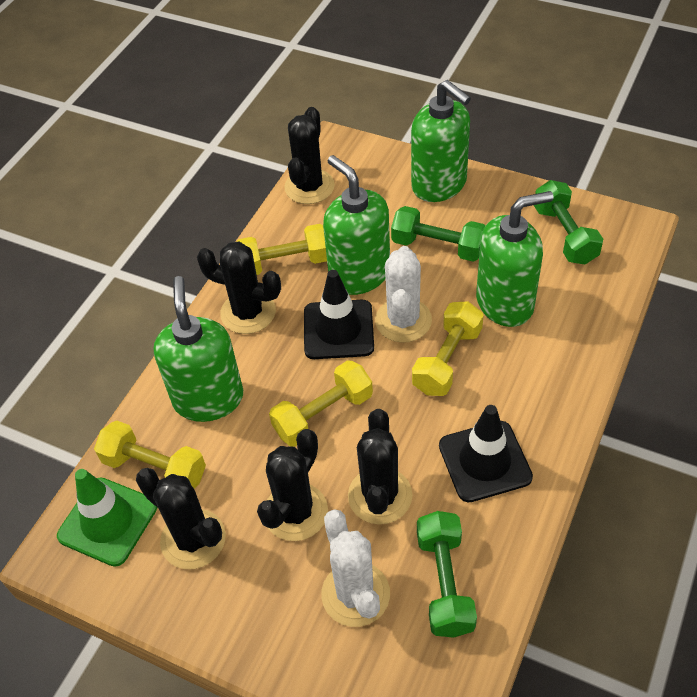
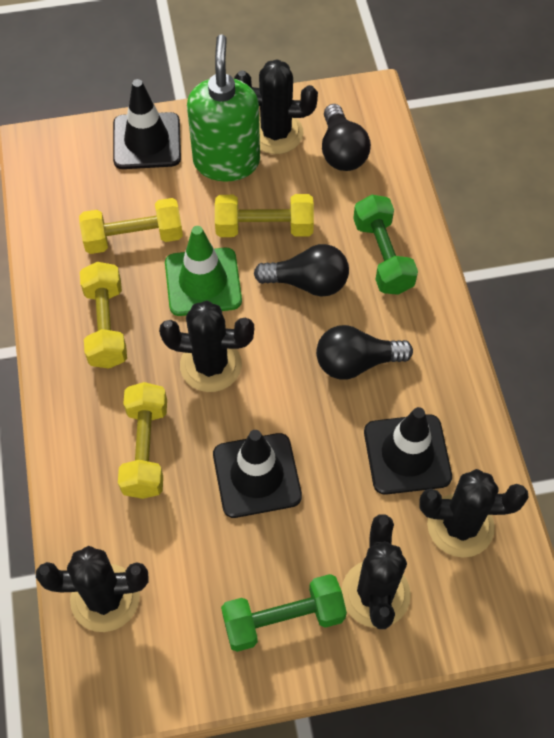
black light bulb: 0 -> 3
black traffic cone: 2 -> 3
green dumbbell: 3 -> 2
green soap dispenser: 4 -> 1
white cactus: 2 -> 0

